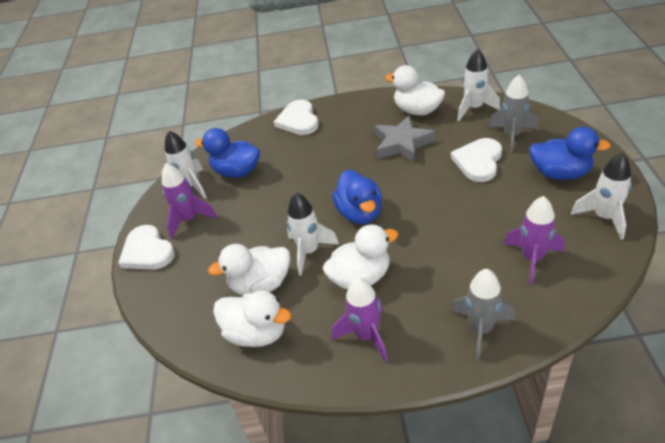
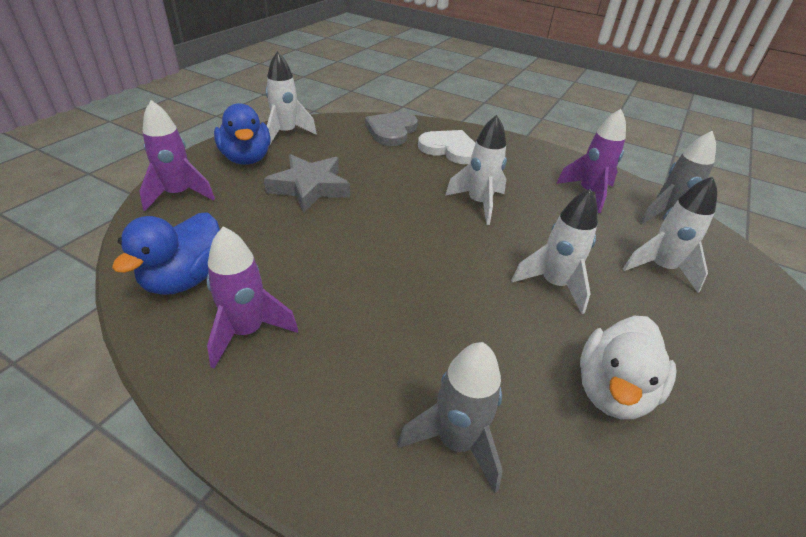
blue duck: 3 -> 2
grey heart: 0 -> 1
white duck: 4 -> 1
white heart: 3 -> 1

